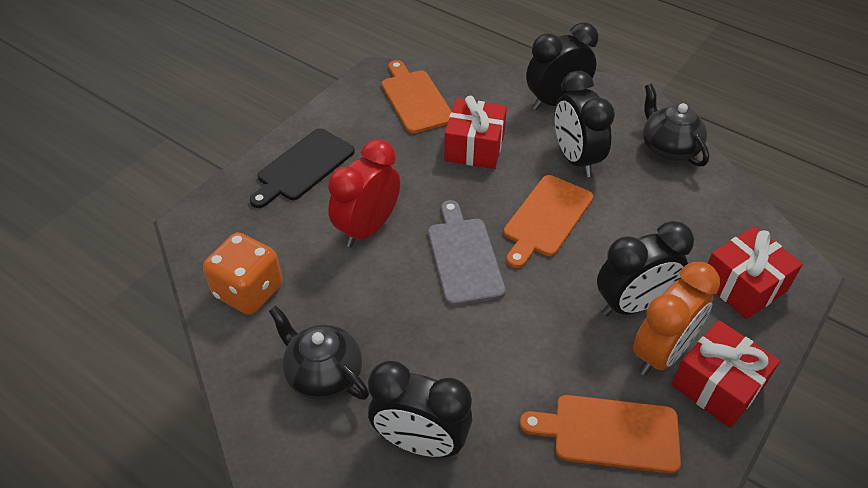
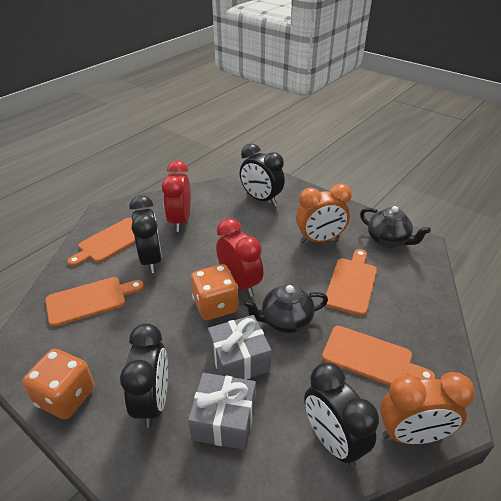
black cutting board: 1 -> 0
grey cutting board: 1 -> 0
grey gift: 0 -> 2
orange clock: 1 -> 2
orange cutting board: 3 -> 4
orange dice: 1 -> 2
red clock: 1 -> 2
red gift: 3 -> 0

